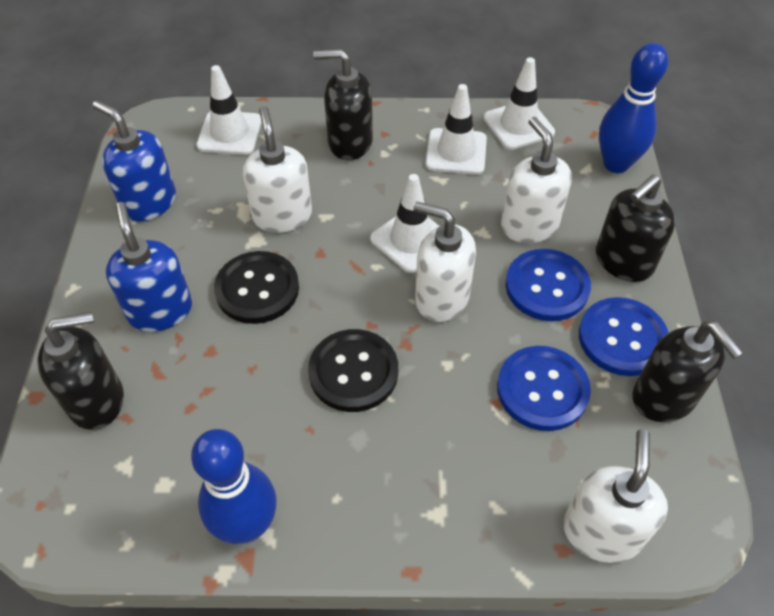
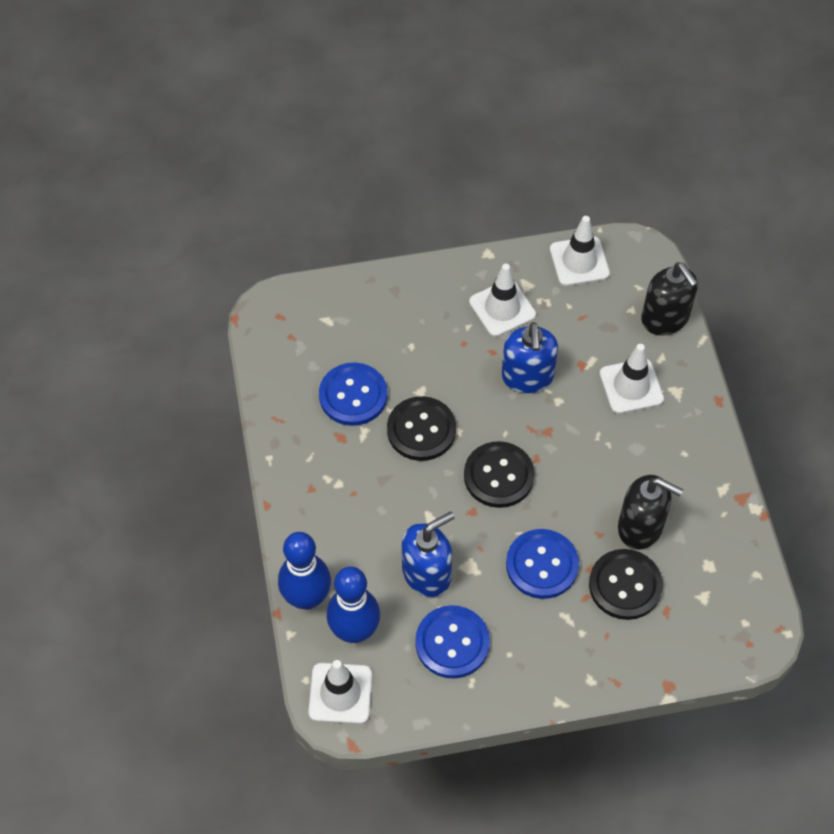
black button: 2 -> 3
black soap dispenser: 4 -> 2
white soap dispenser: 4 -> 0

